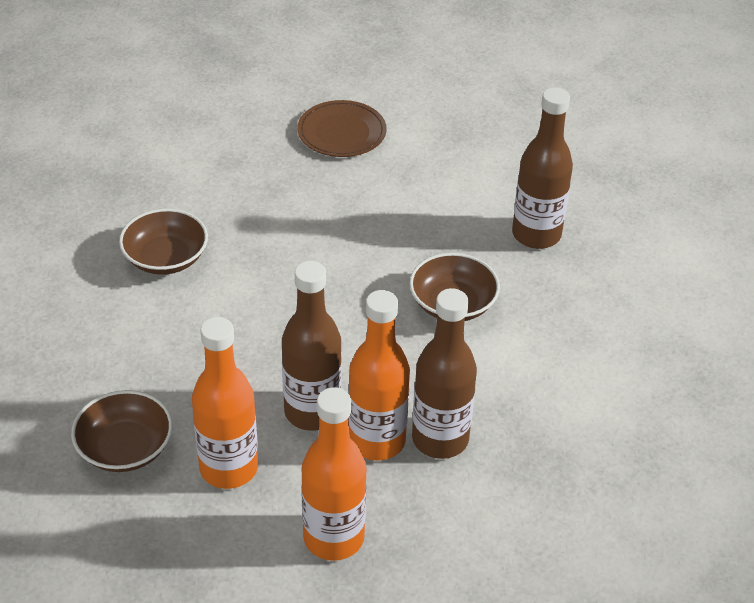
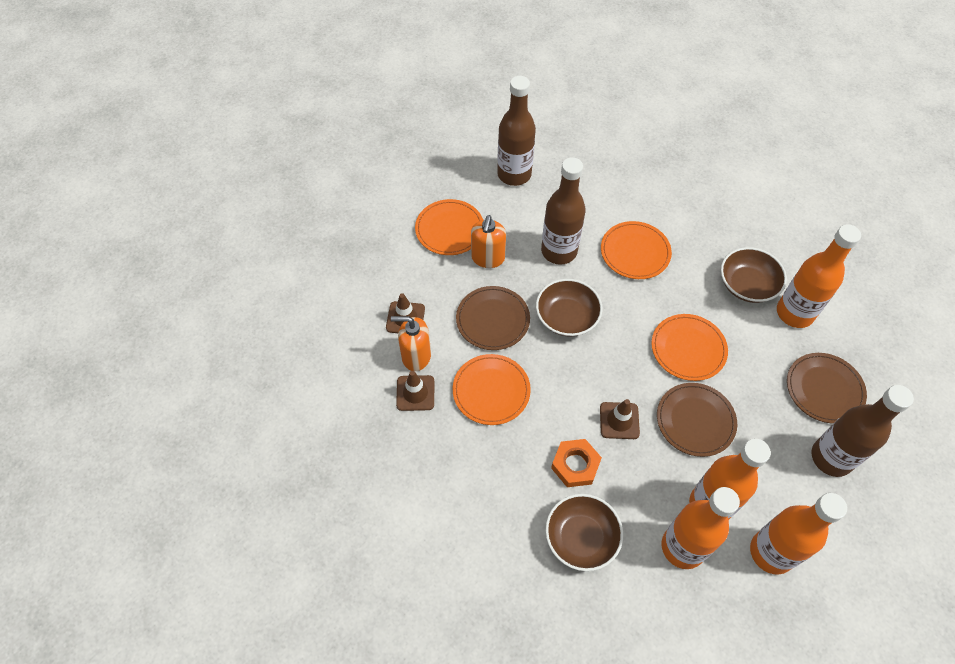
brown plate: 1 -> 3
brown traffic cone: 0 -> 3
orange bottle: 3 -> 4
orange nut: 0 -> 1
orange plate: 0 -> 4
orange soap dispenser: 0 -> 2

